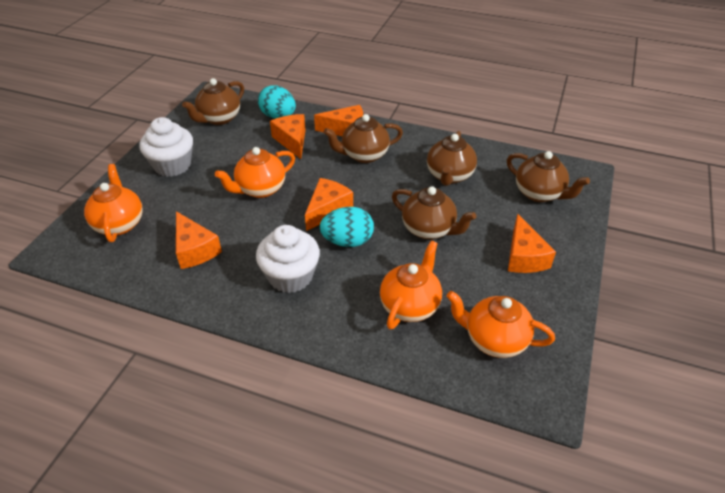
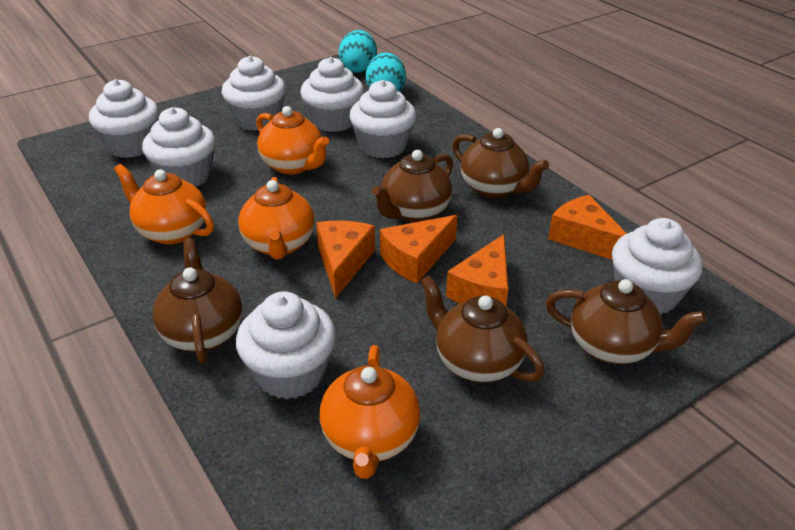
orange cheese: 5 -> 4
white cupcake: 2 -> 7

